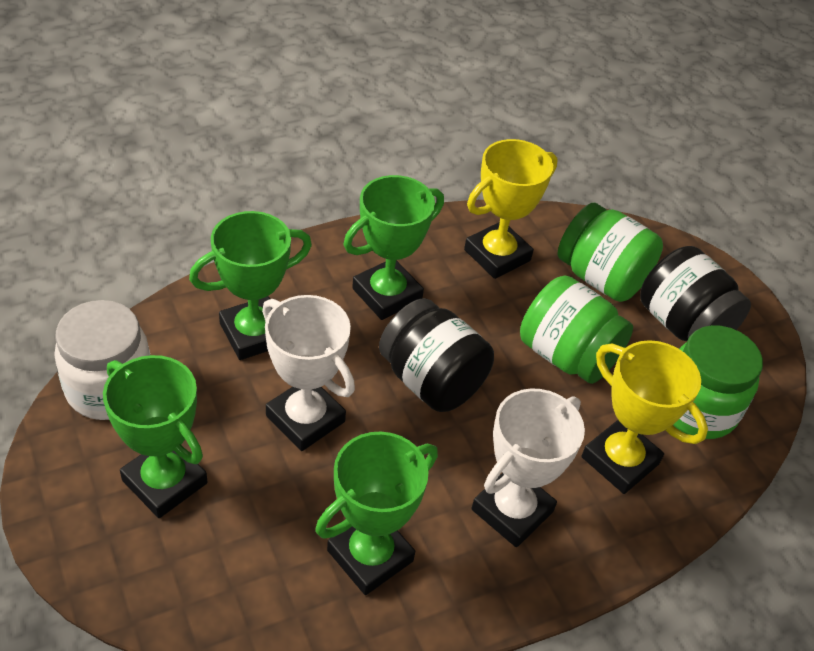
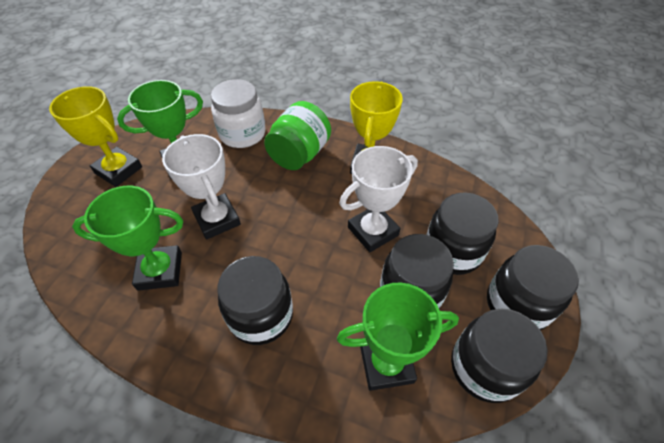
black jar: 2 -> 5
green jar: 3 -> 1
green trophy: 4 -> 3

